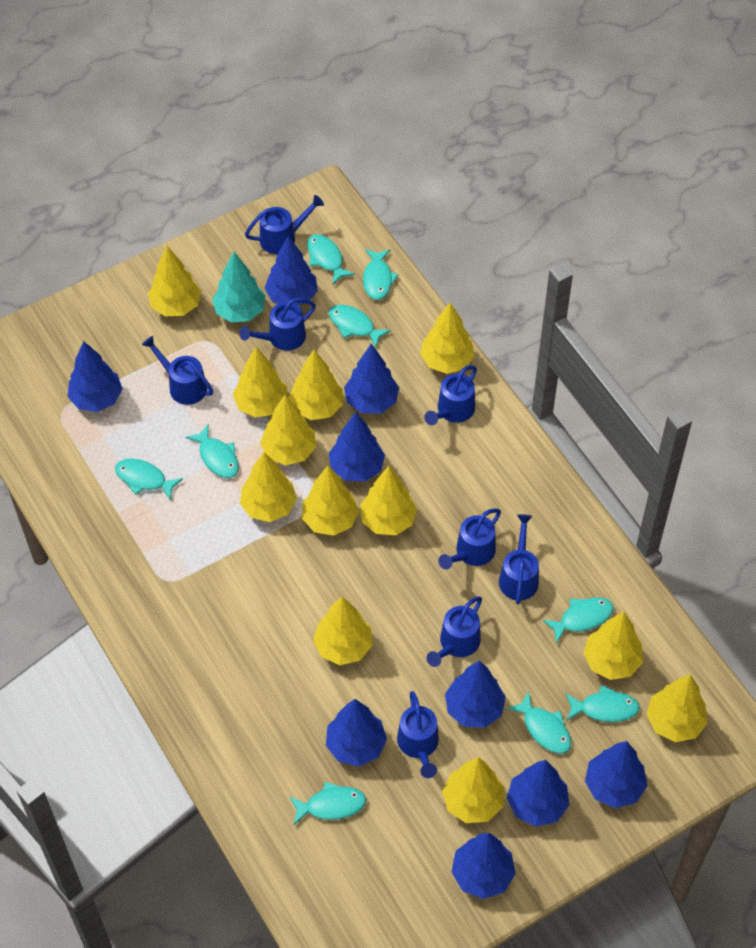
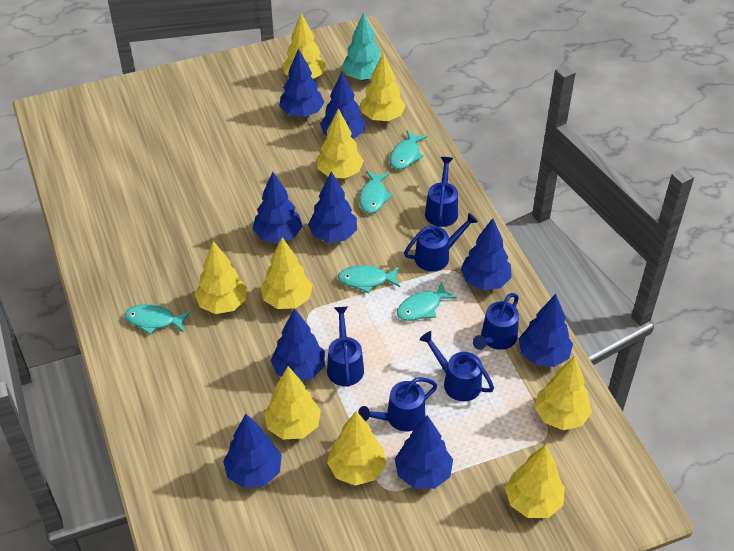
blue watering can: 8 -> 6
turquoise fish: 9 -> 5
yellow tree: 12 -> 9

